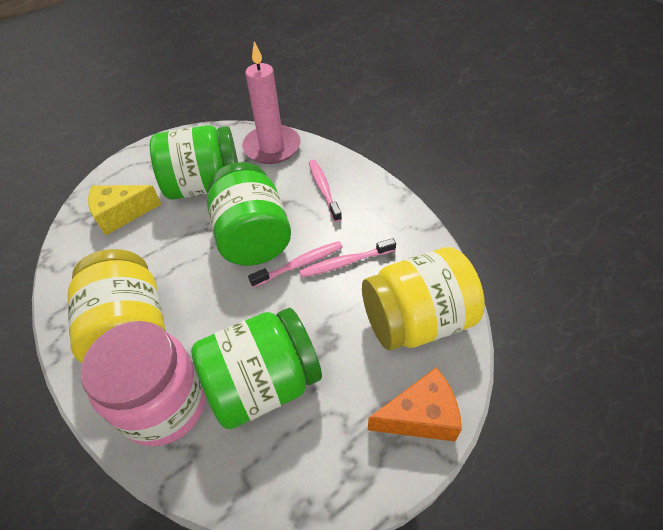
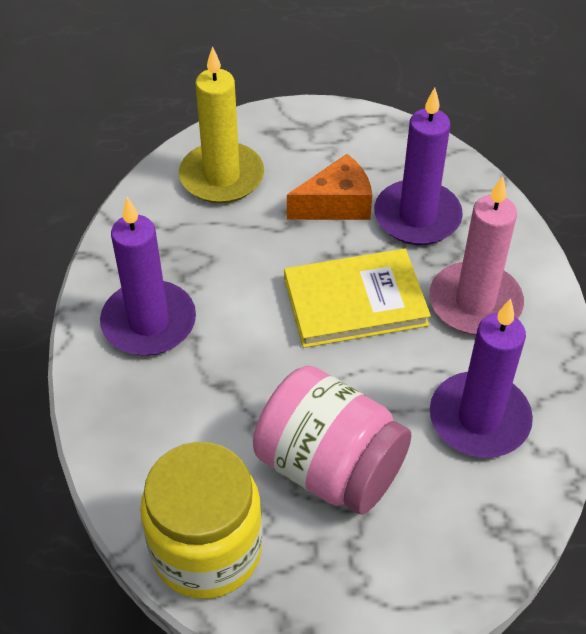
green jar: 3 -> 0
pink toothbrush: 3 -> 0
purple candle: 0 -> 3
yellow book: 0 -> 1
yellow candle: 0 -> 1
yellow cheese: 1 -> 0
yellow jar: 2 -> 1

